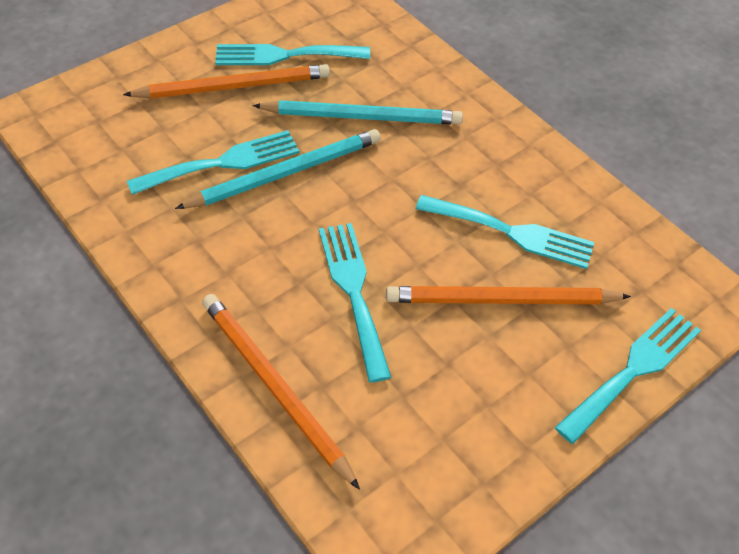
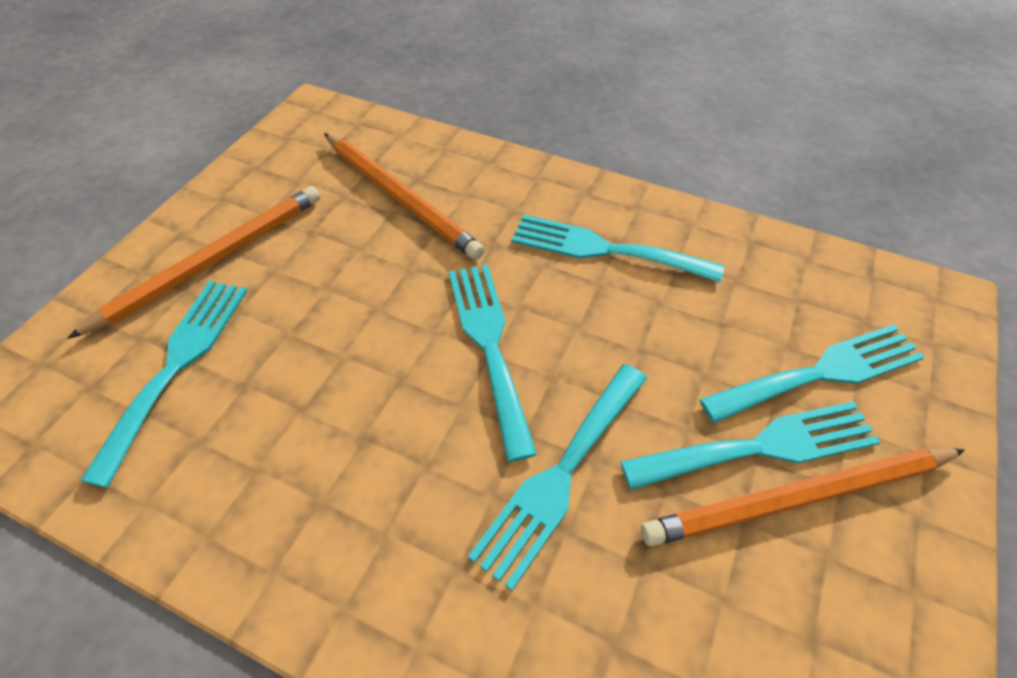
turquoise fork: 5 -> 6
turquoise pencil: 2 -> 0

